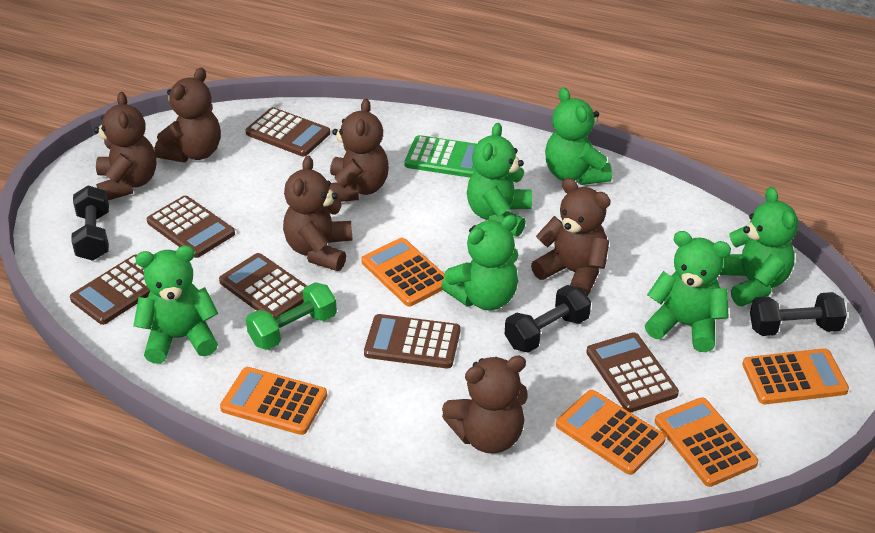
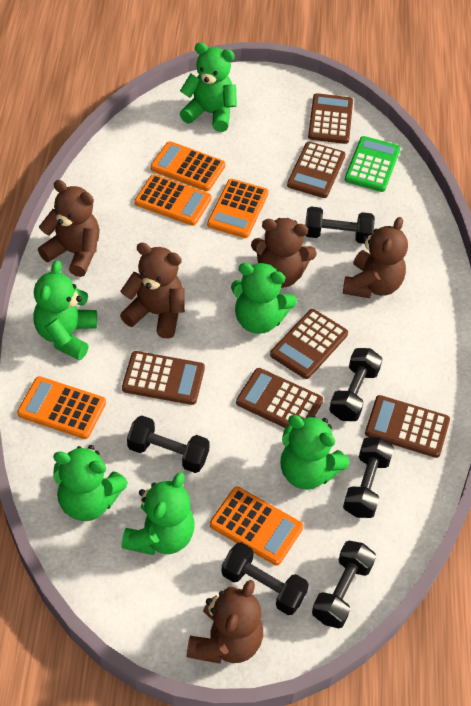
black dumbbell: 3 -> 6
brown teddy bear: 6 -> 5
green dumbbell: 1 -> 0

